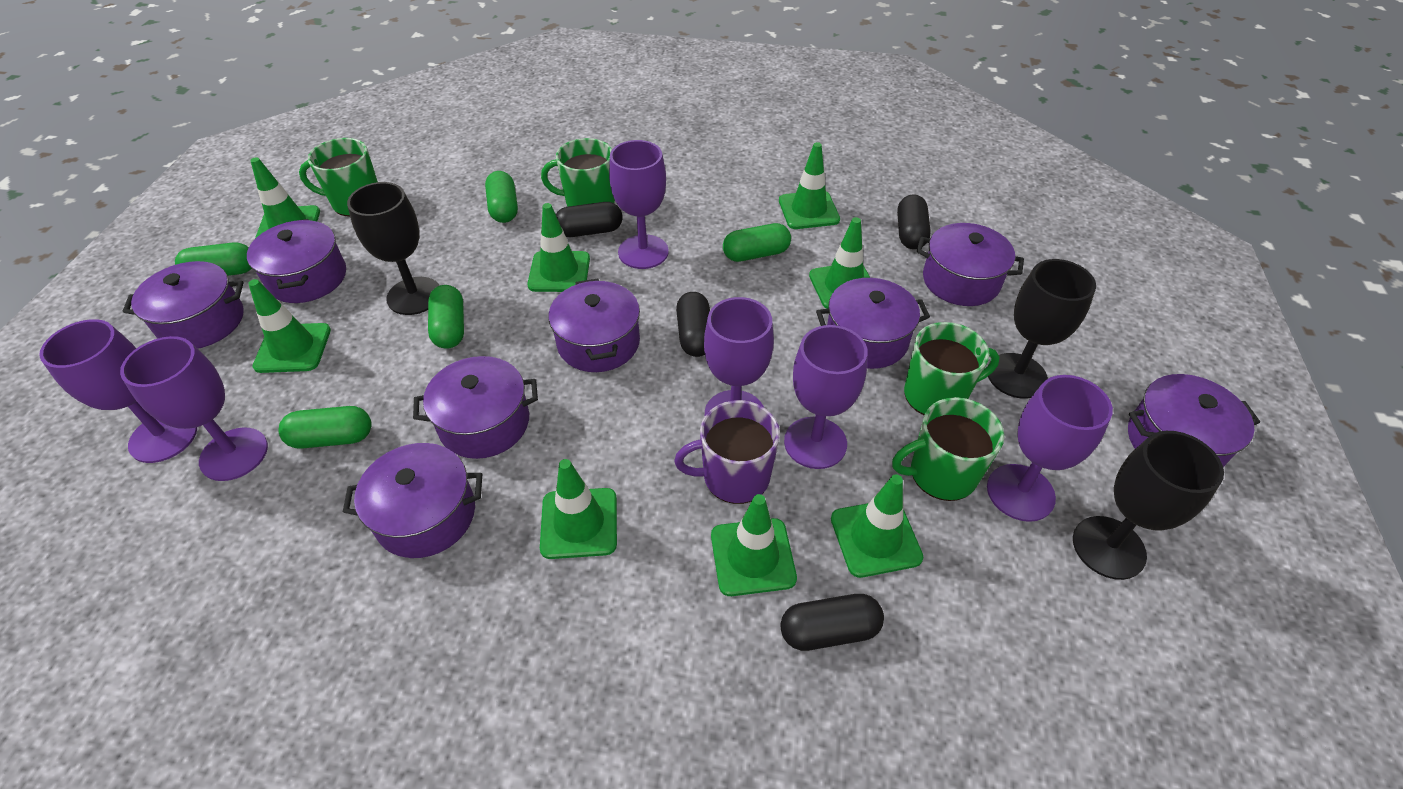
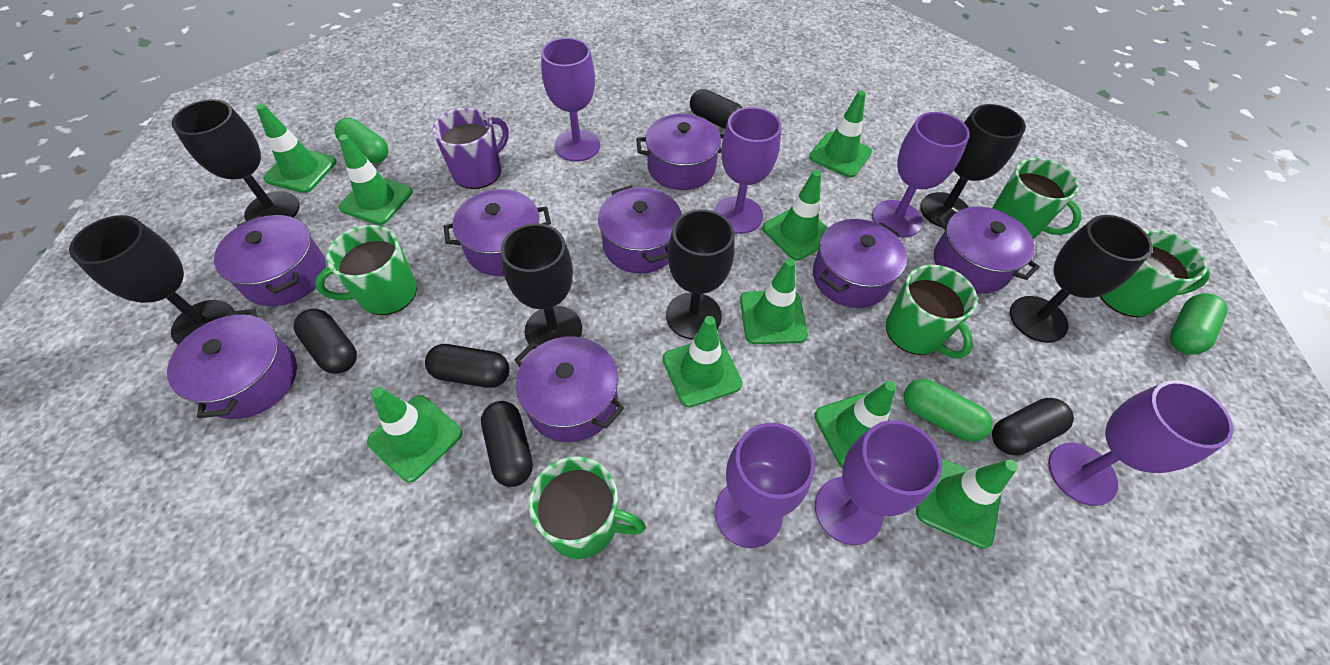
black capsule: 4 -> 5
black goblet: 3 -> 6
green capsule: 5 -> 3
green mug: 4 -> 5
green traffic cone: 8 -> 9

